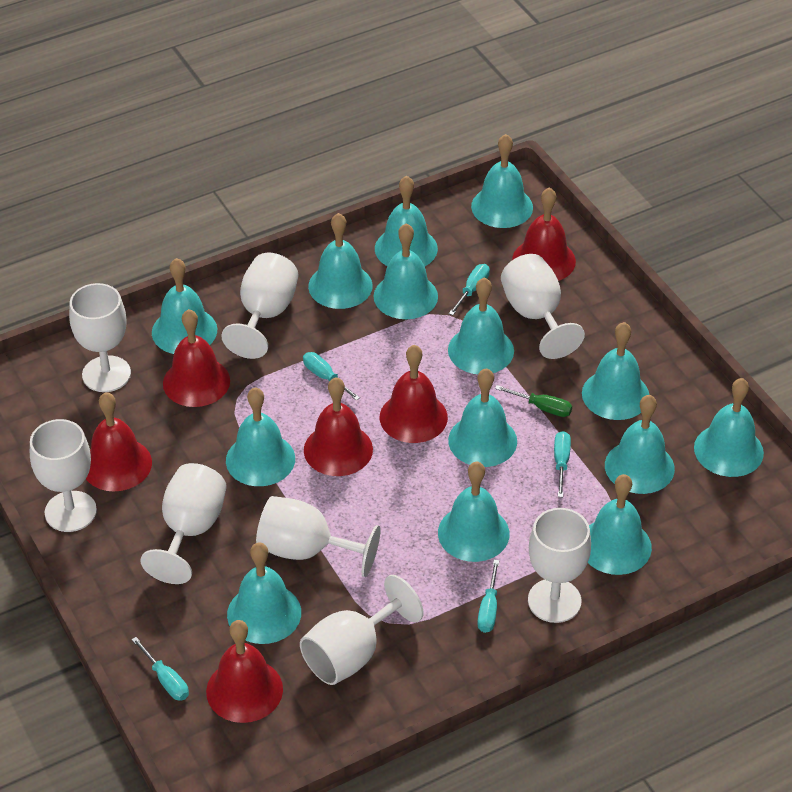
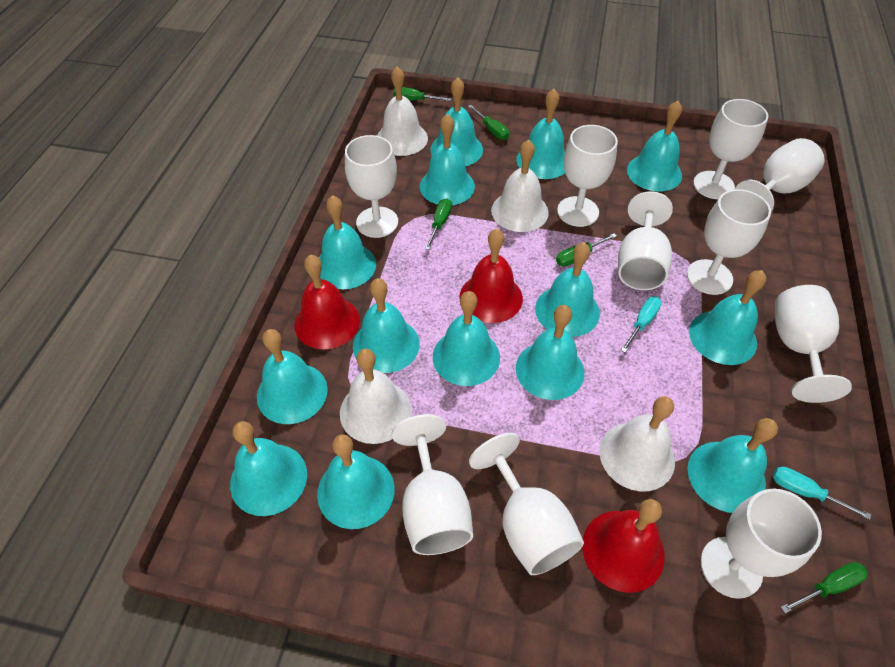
green screwdriver: 1 -> 5
red bell: 6 -> 3
turquoise screwdriver: 5 -> 2
white bell: 0 -> 4
white goblet: 8 -> 10

